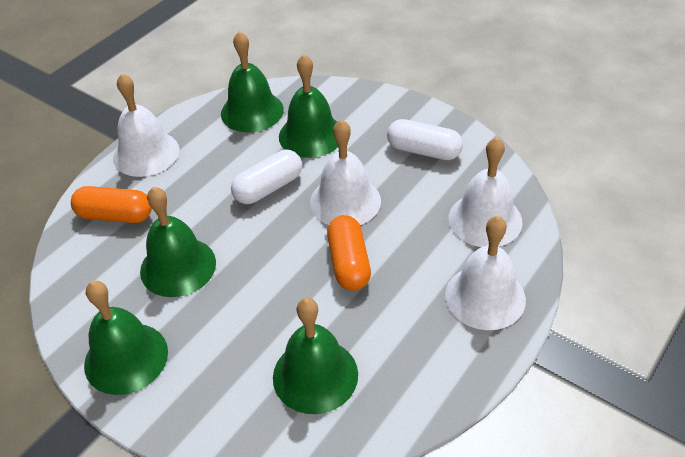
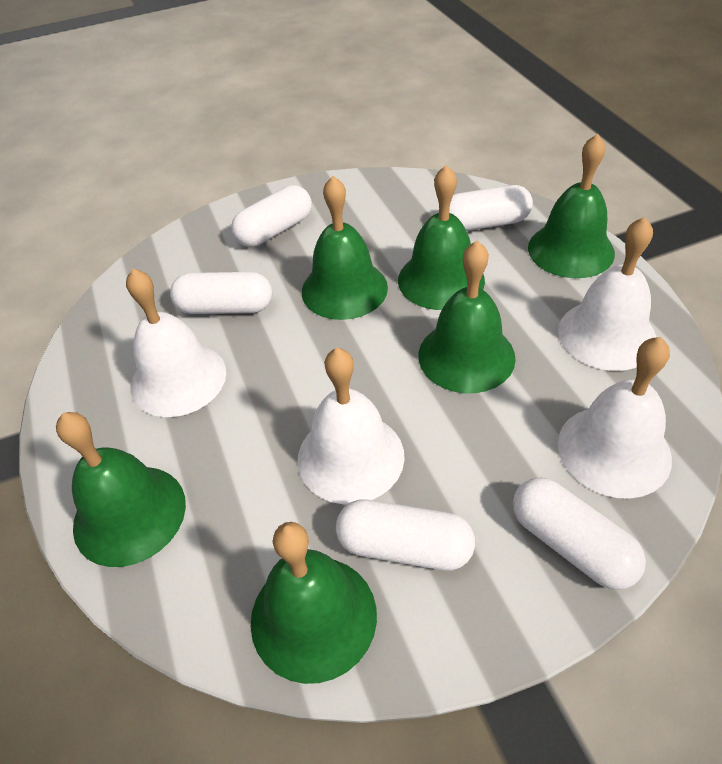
green bell: 5 -> 6
orange capsule: 2 -> 0
white capsule: 2 -> 5

